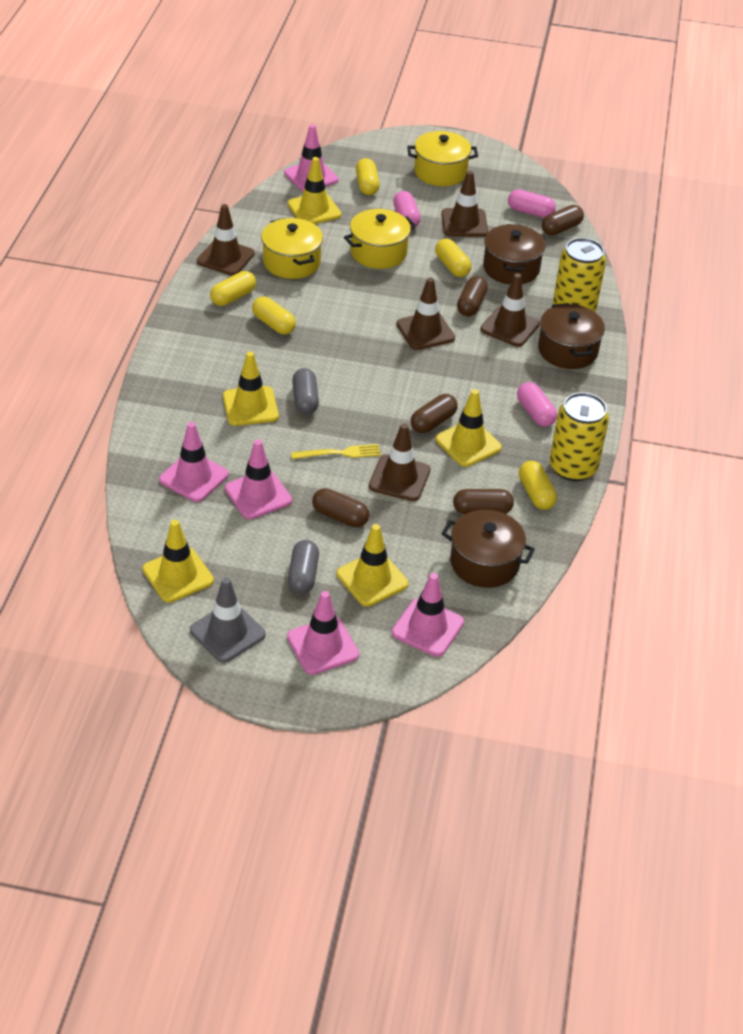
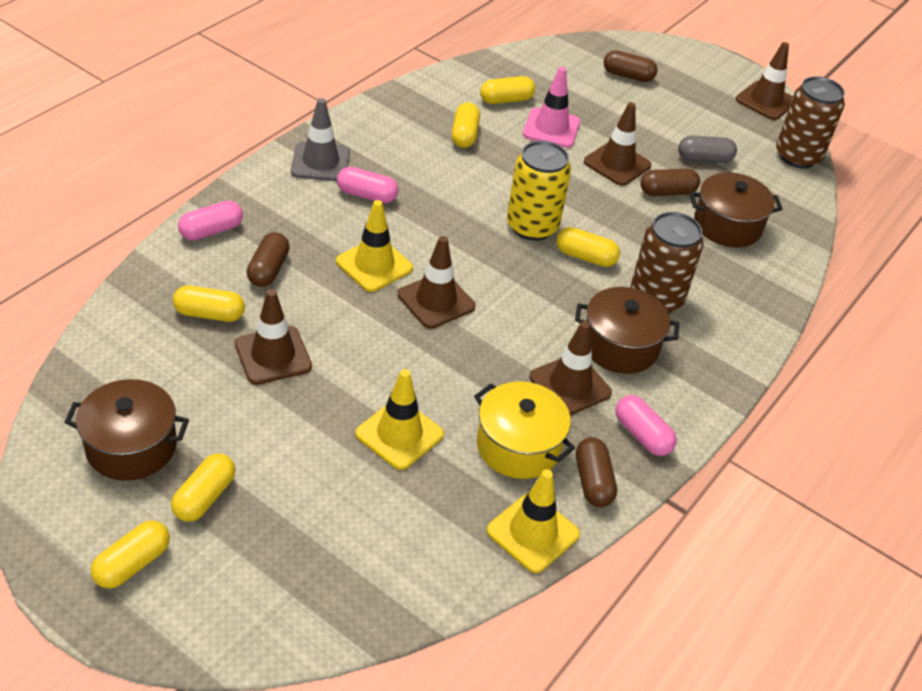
brown can: 0 -> 2
brown capsule: 5 -> 4
grey capsule: 2 -> 1
pink traffic cone: 5 -> 1
yellow can: 2 -> 1
yellow capsule: 5 -> 6
yellow fork: 1 -> 0
yellow pot: 3 -> 1
yellow traffic cone: 5 -> 3

